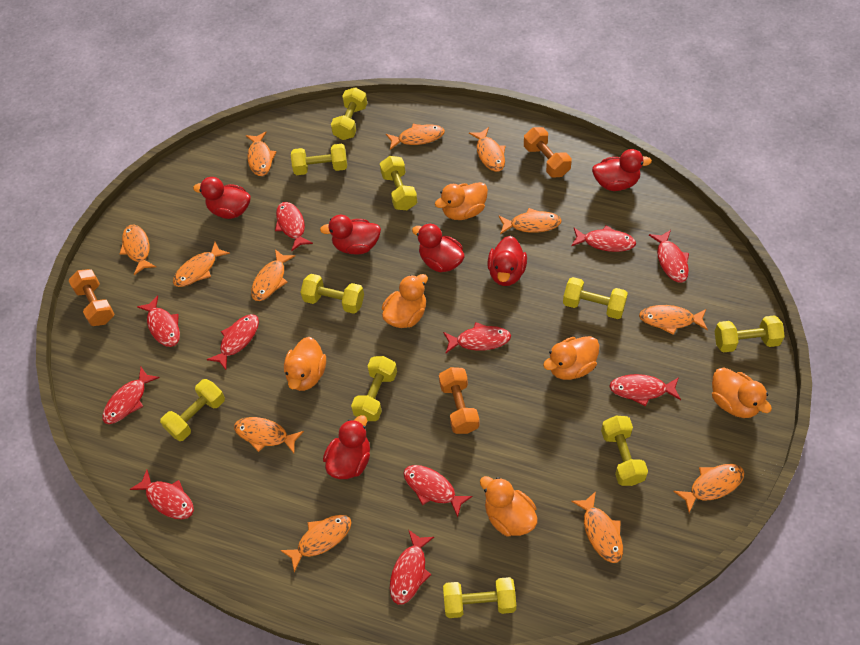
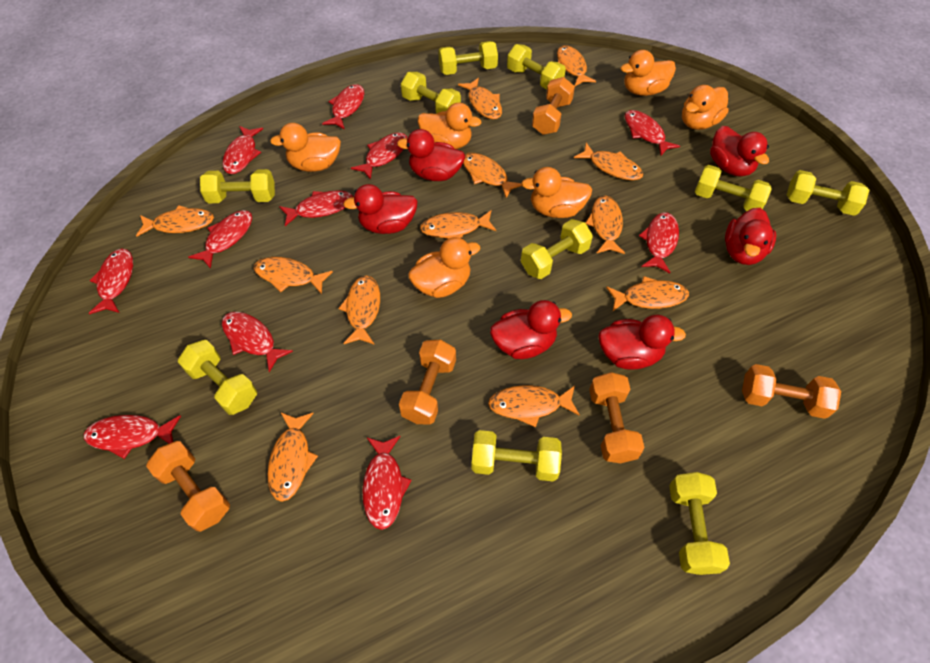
orange dumbbell: 3 -> 5

